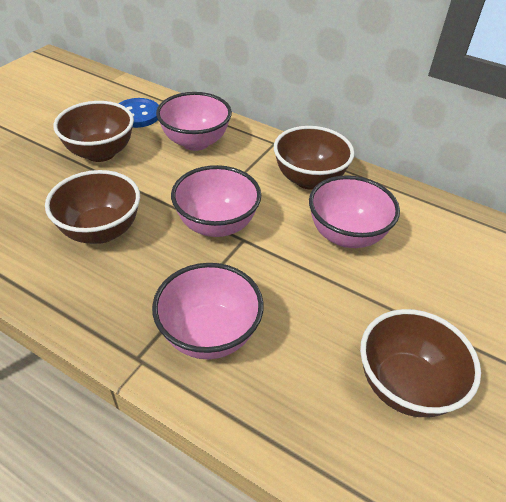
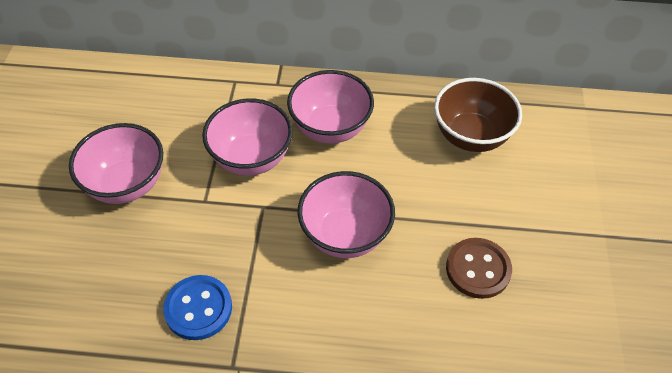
brown bowl: 4 -> 1
brown button: 0 -> 1

